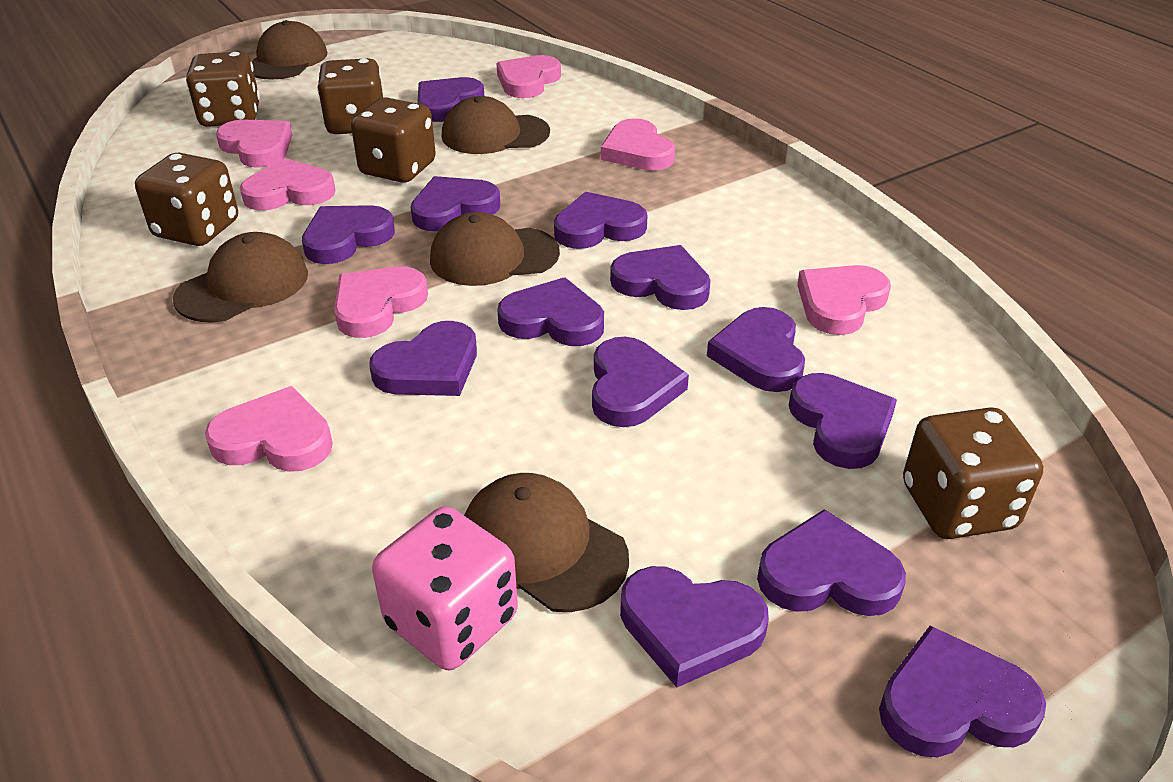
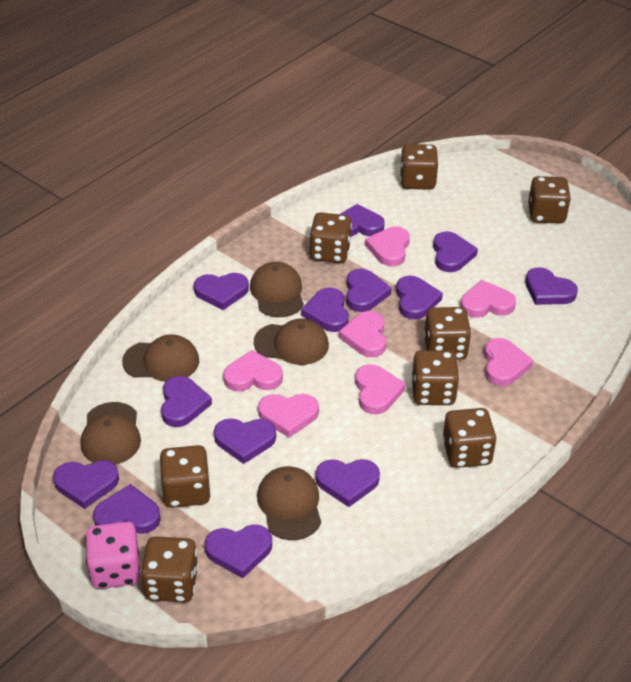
brown dice: 5 -> 8

